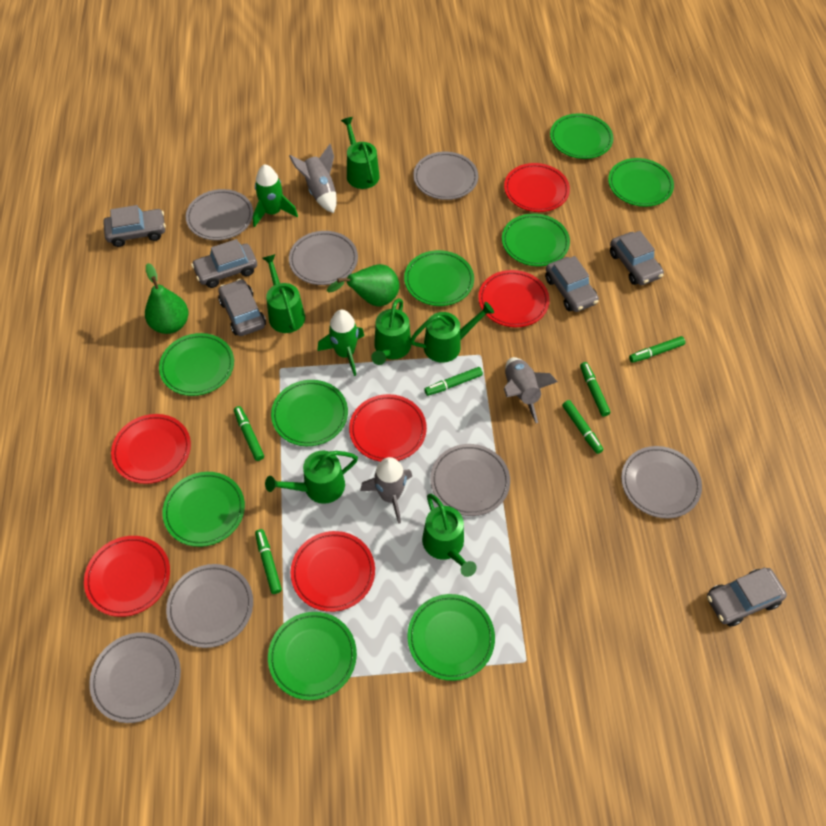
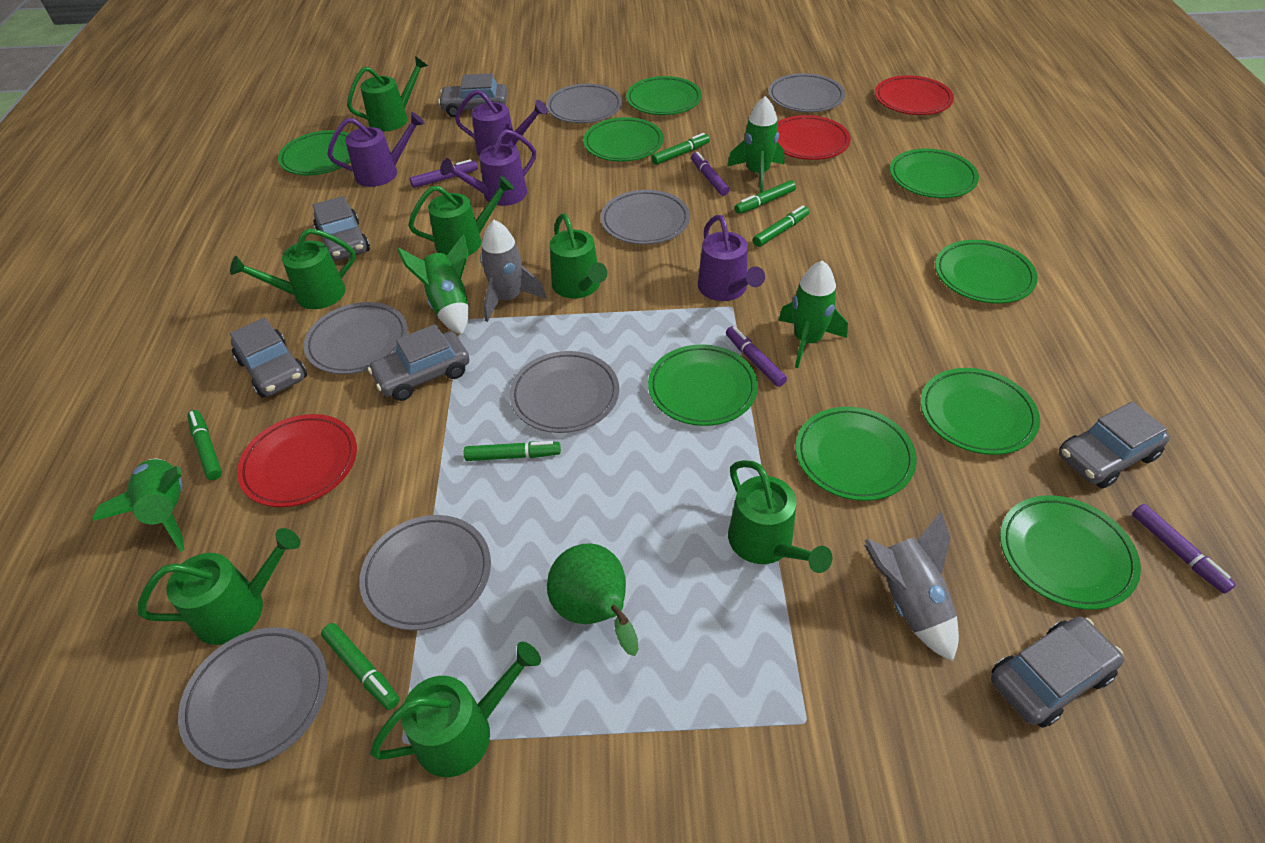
green pear: 2 -> 1
green rocket: 2 -> 4
green watering can: 6 -> 7
grey rocket: 3 -> 2
purple marker: 0 -> 4
purple watering can: 0 -> 4
red plate: 6 -> 3

